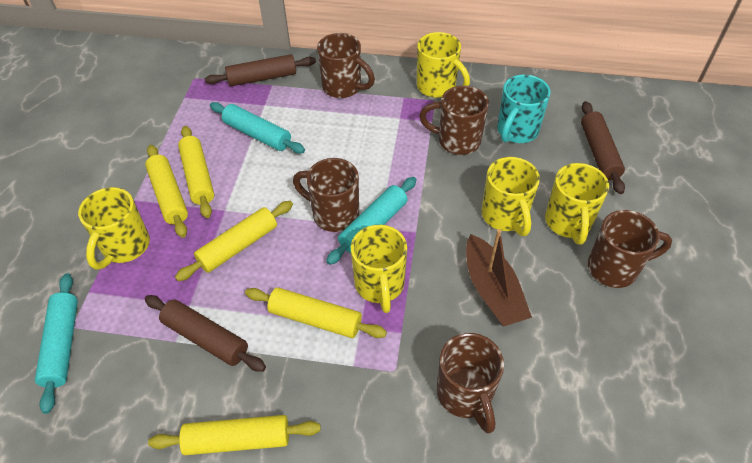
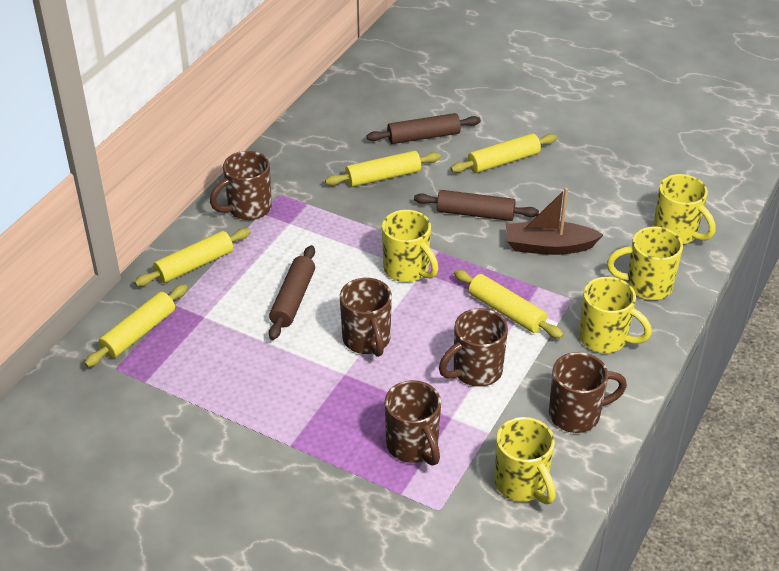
turquoise mug: 1 -> 0
turquoise rolling pin: 3 -> 0

